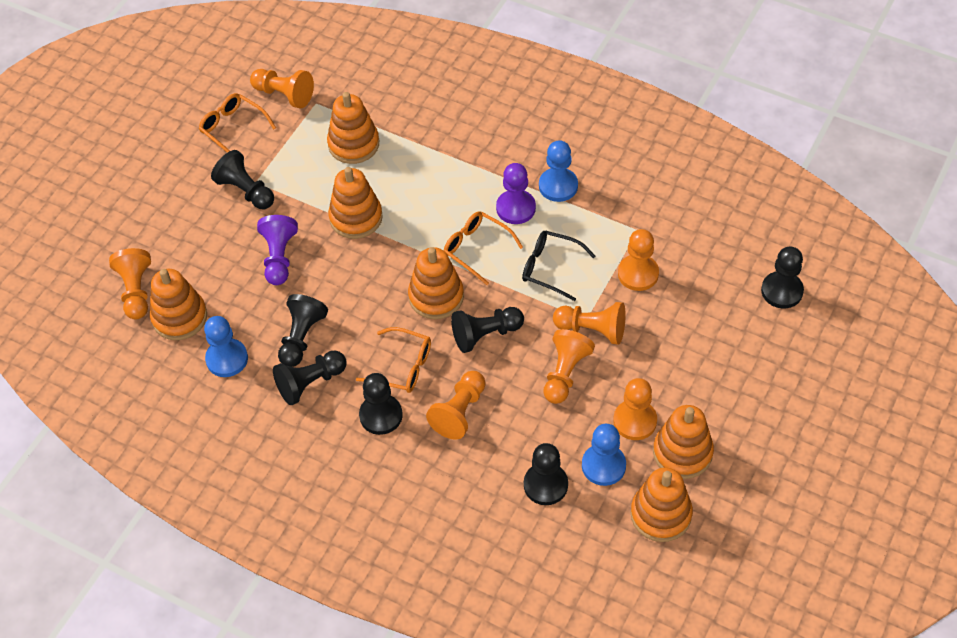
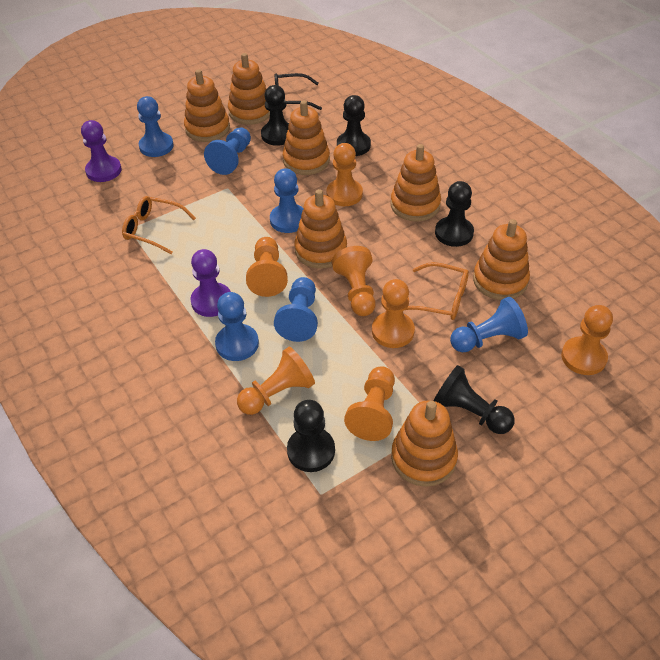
black pawn: 7 -> 5
blue pawn: 3 -> 6
orange glasses: 3 -> 2
orange stacking toy: 6 -> 7

